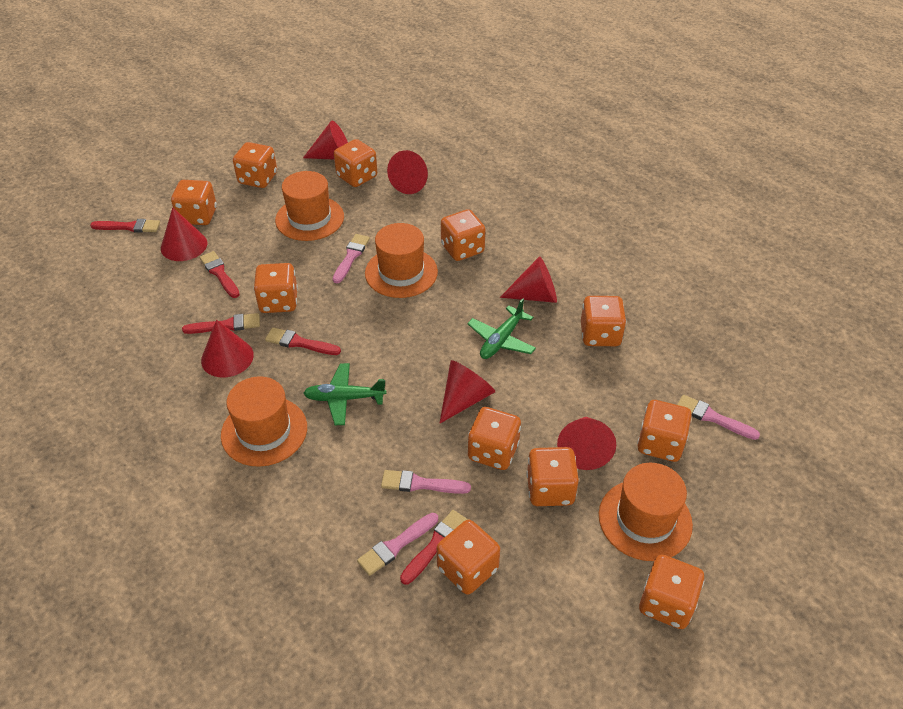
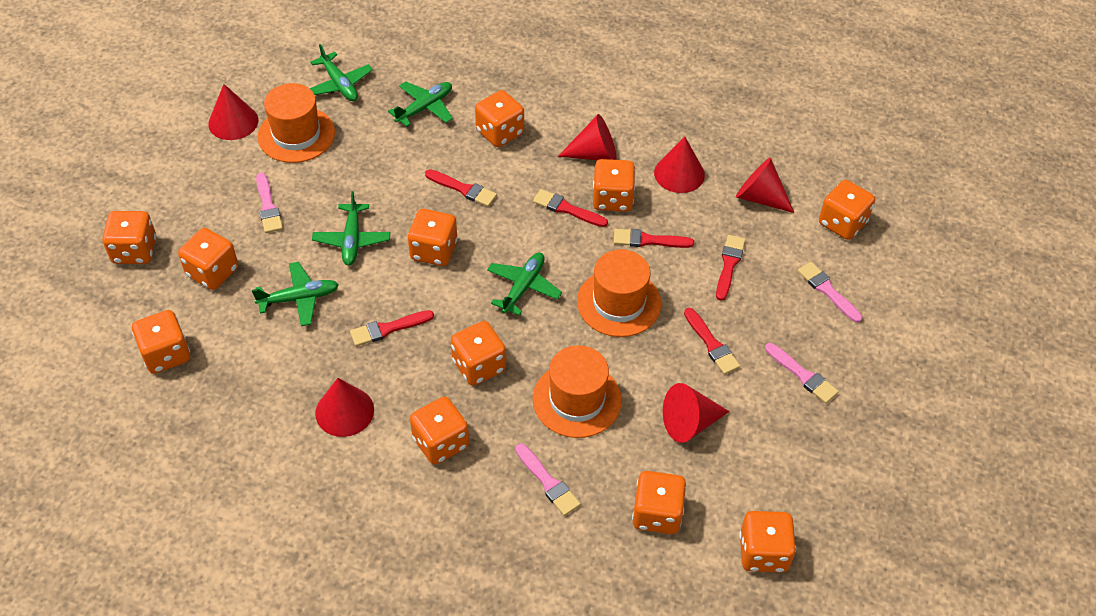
green plane: 2 -> 5
orange hat: 4 -> 3
red brush: 5 -> 6
red cone: 7 -> 6

